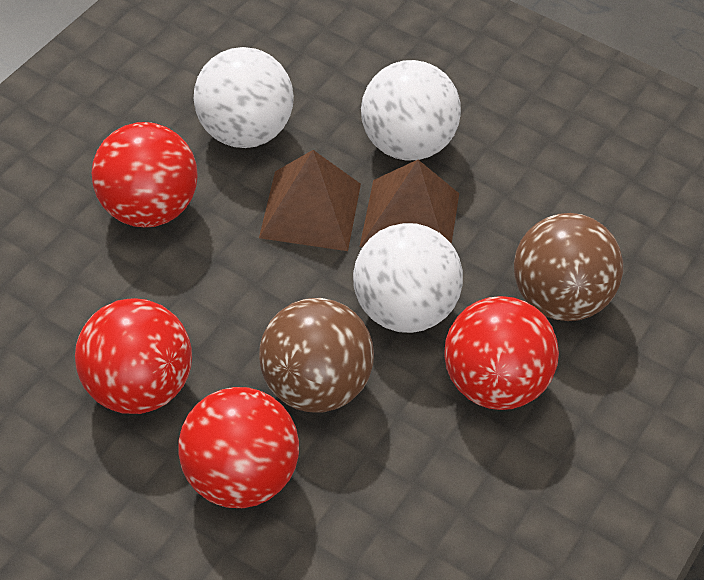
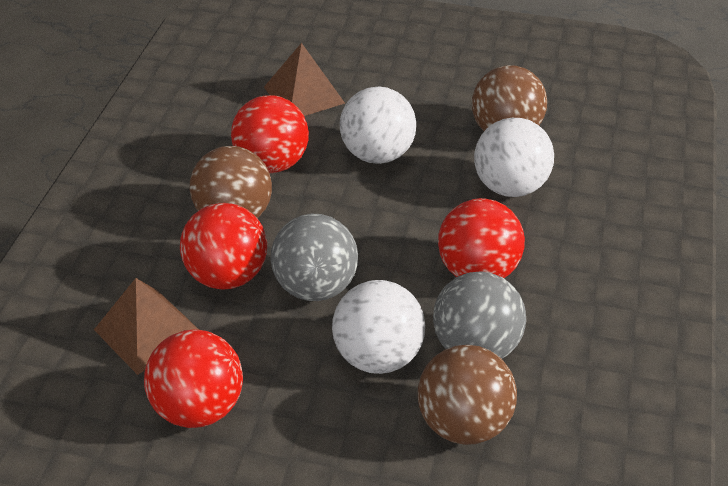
brown ball: 2 -> 3
grey ball: 0 -> 2

